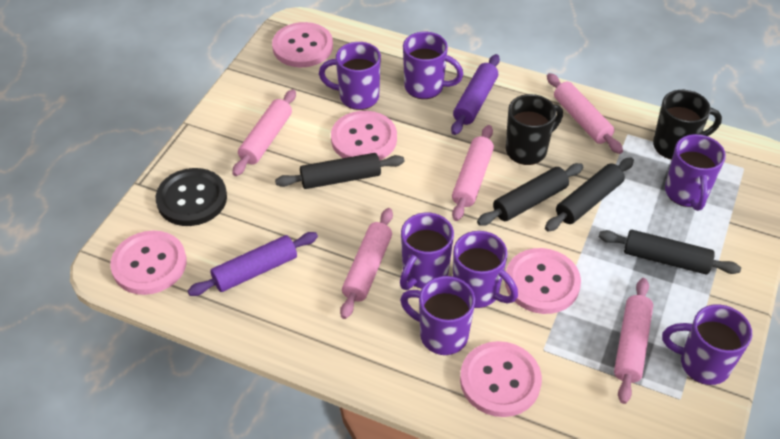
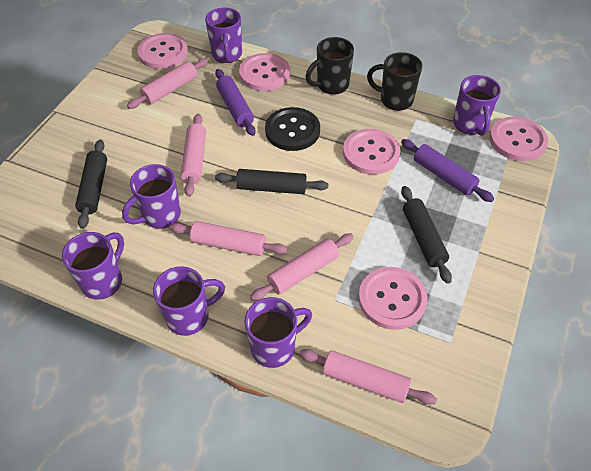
black rolling pin: 4 -> 3
purple mug: 7 -> 6

